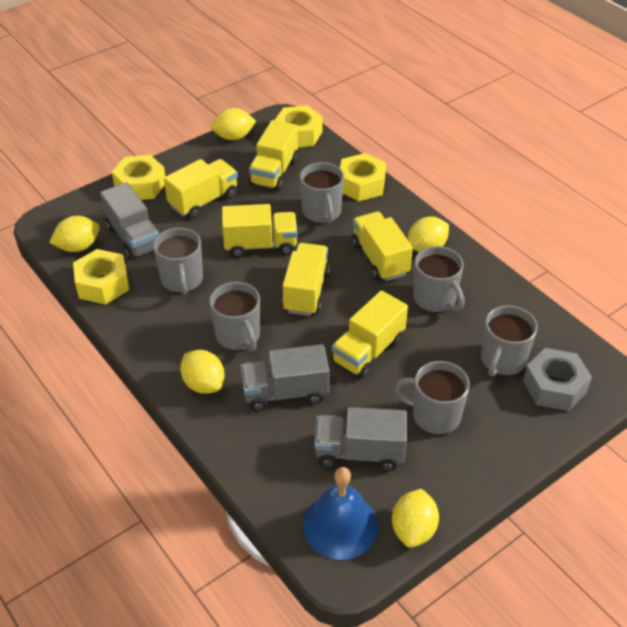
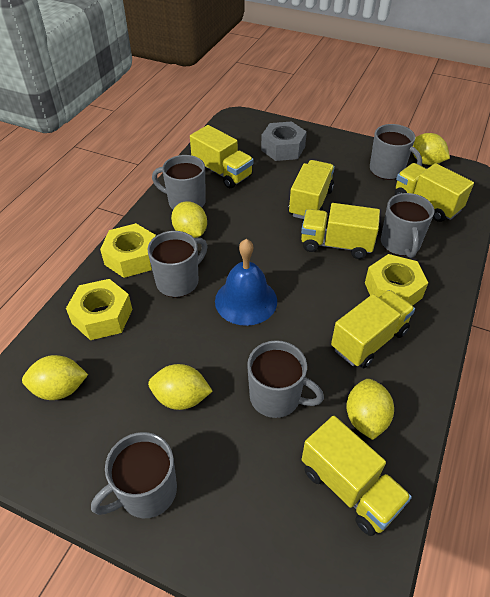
grey truck: 3 -> 0
yellow nut: 4 -> 3

